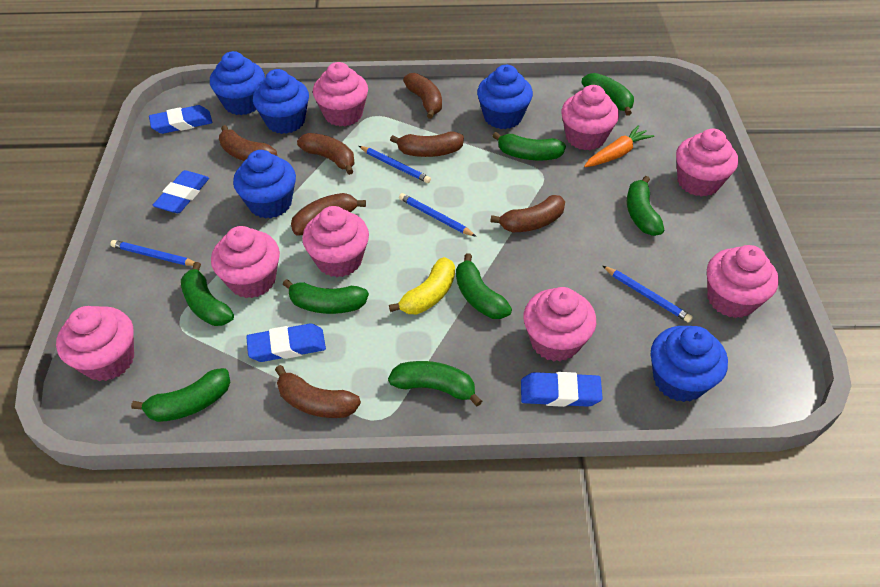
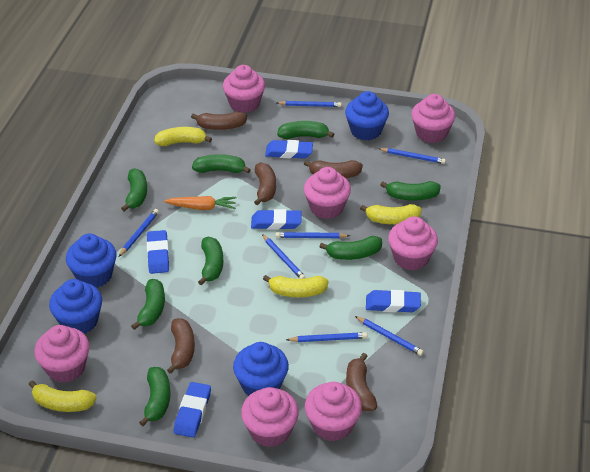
blue cupcake: 5 -> 4
blue eraser: 4 -> 5
blue pencil: 4 -> 7
brown banana: 7 -> 5
pink cupcake: 8 -> 7
yellow banana: 1 -> 4

